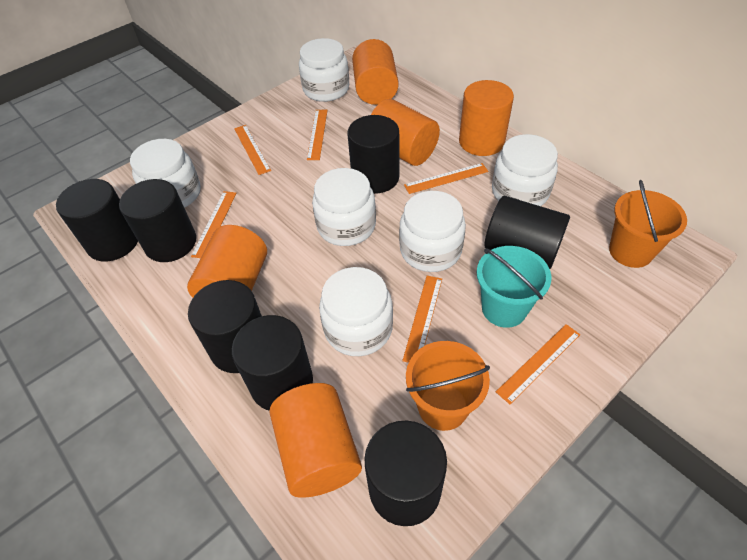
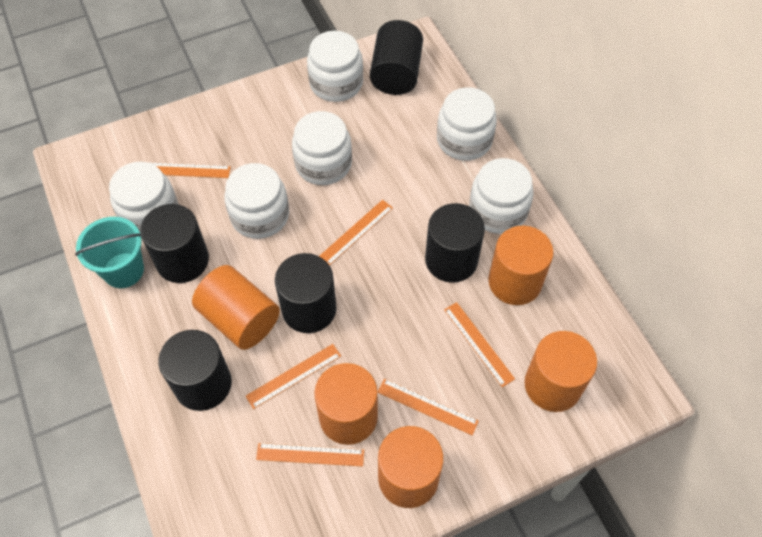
black cylinder: 7 -> 5
orange bucket: 2 -> 0

